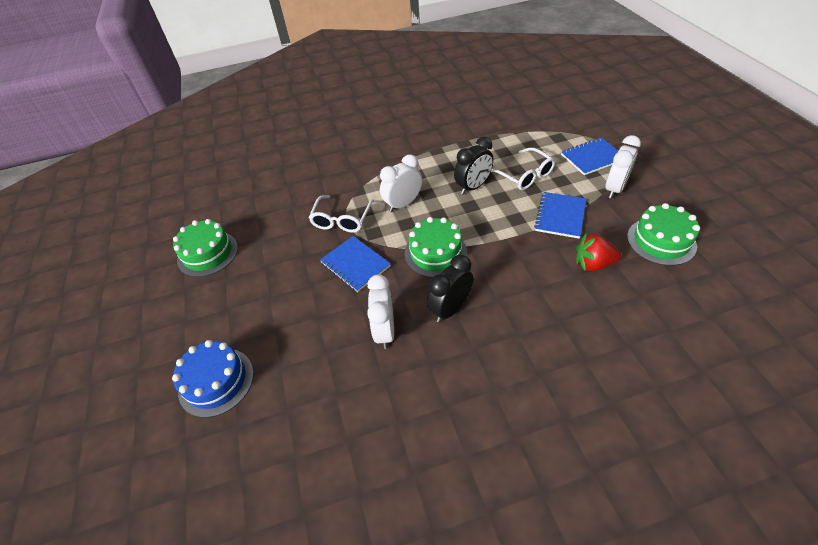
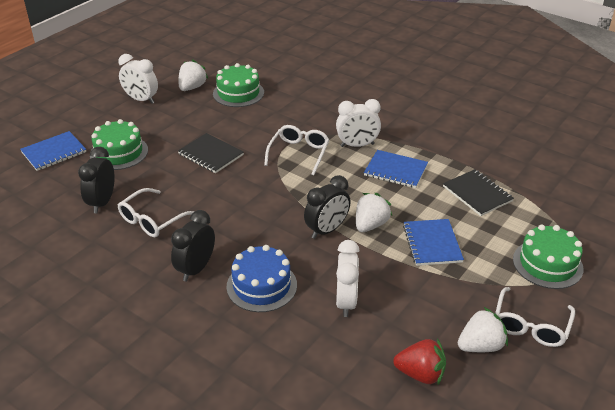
black clock: 2 -> 3
black notebook: 0 -> 2
white glasses: 2 -> 3
white strawberry: 0 -> 3

